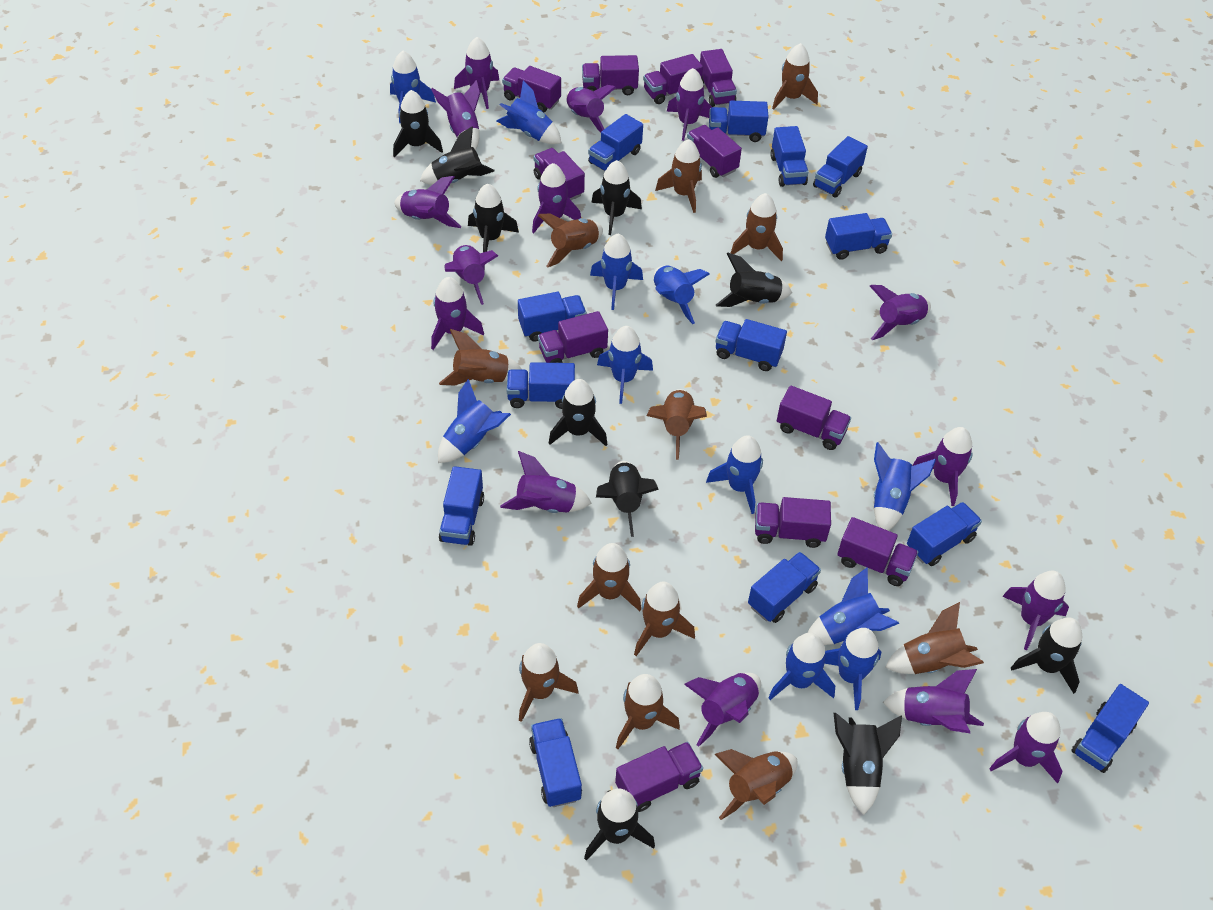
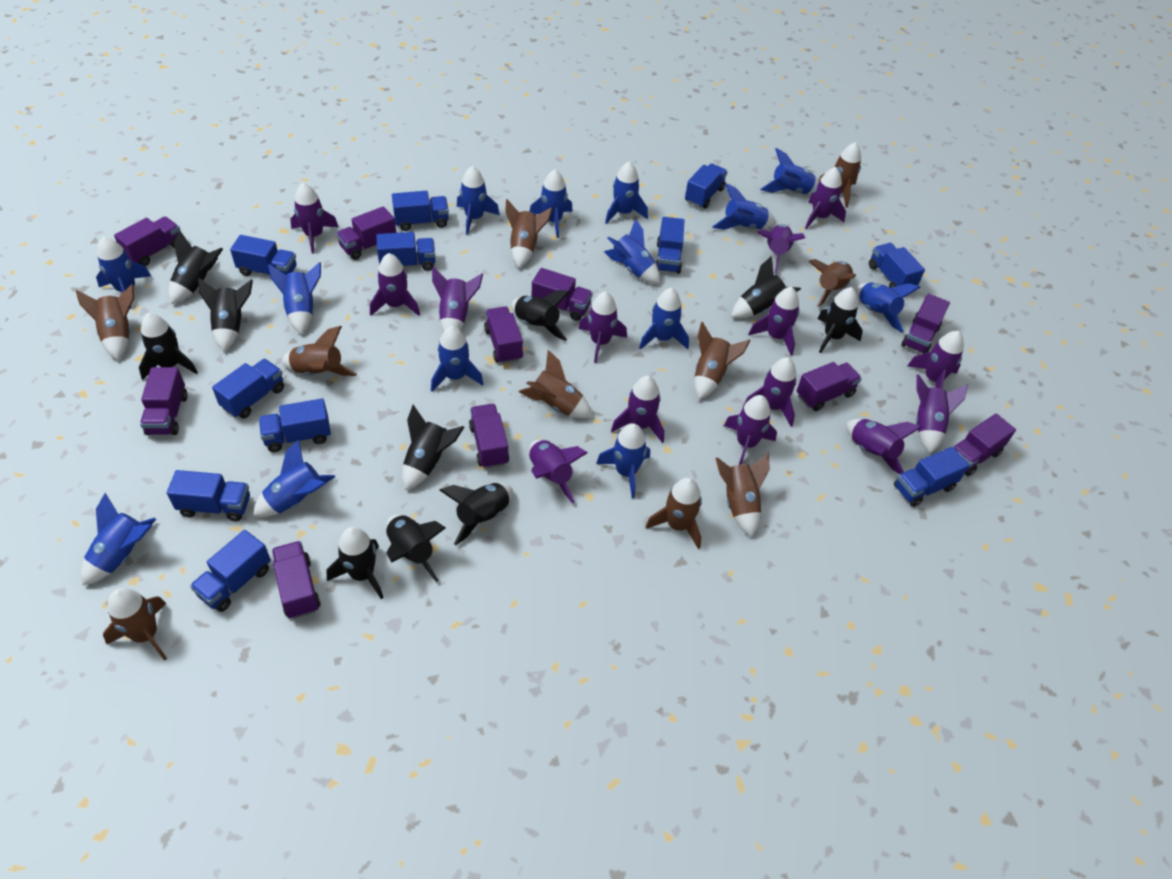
blue rocket: 11 -> 14
blue truck: 13 -> 11
brown rocket: 12 -> 10
purple rocket: 15 -> 14
purple truck: 11 -> 10

